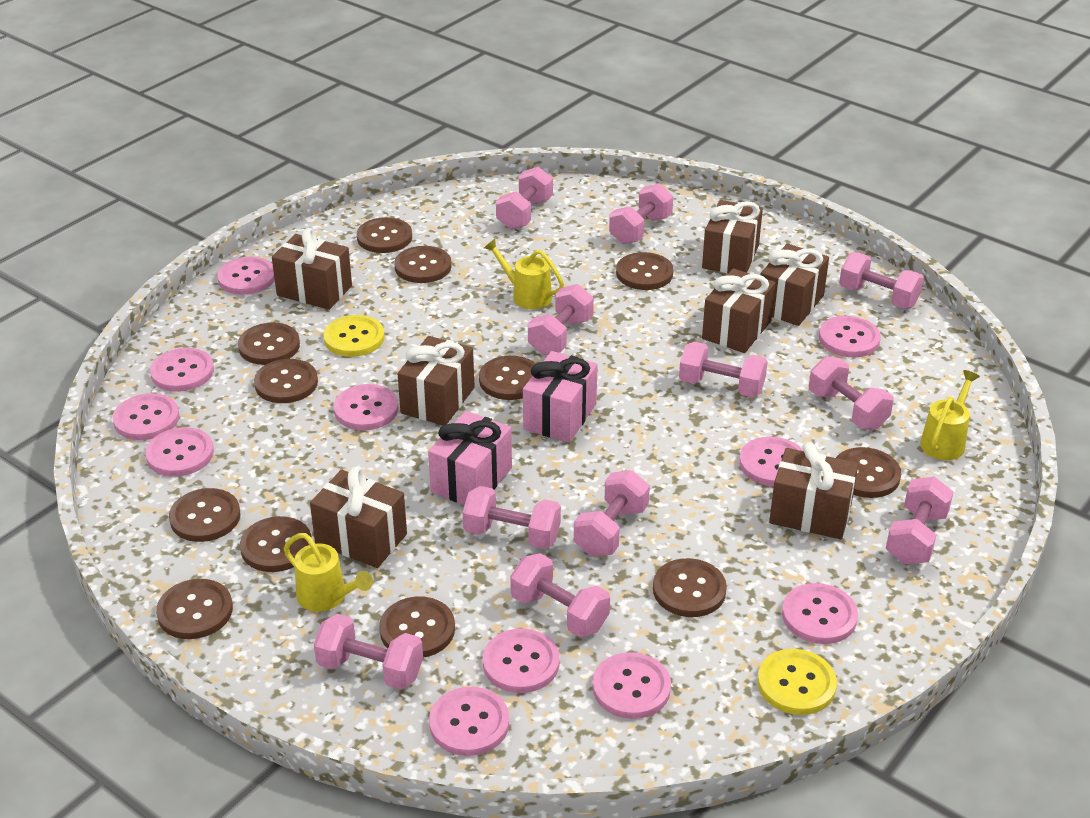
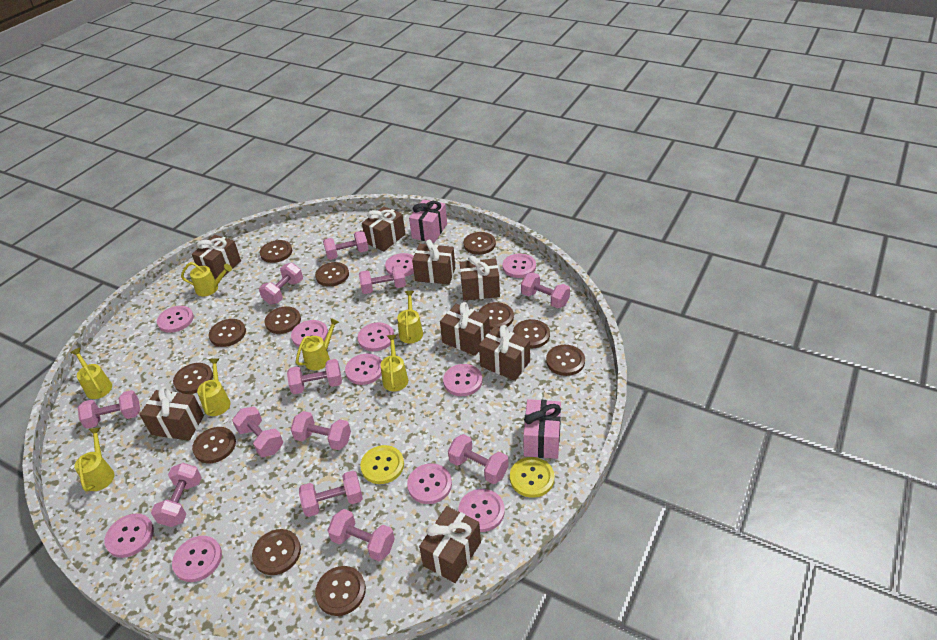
brown gift: 7 -> 8
pink dumbbell: 11 -> 12
yellow watering can: 3 -> 7

